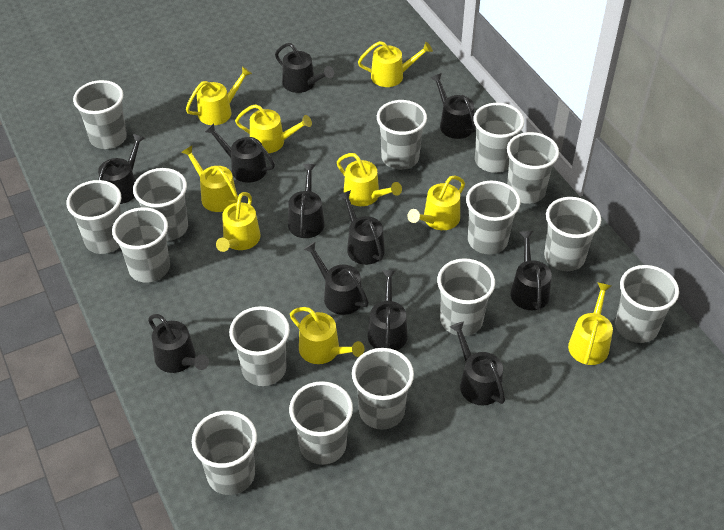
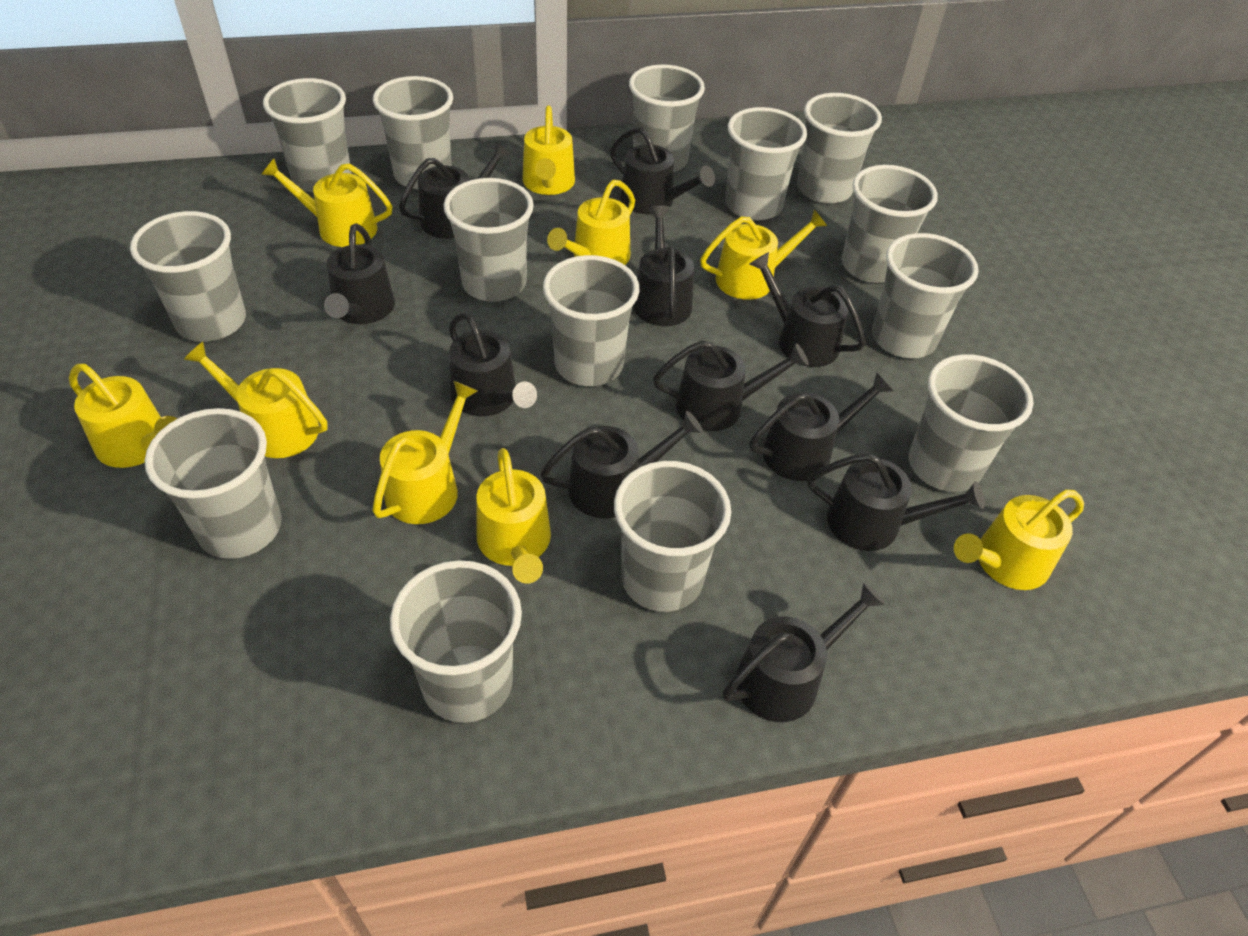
grey cup: 15 -> 14

